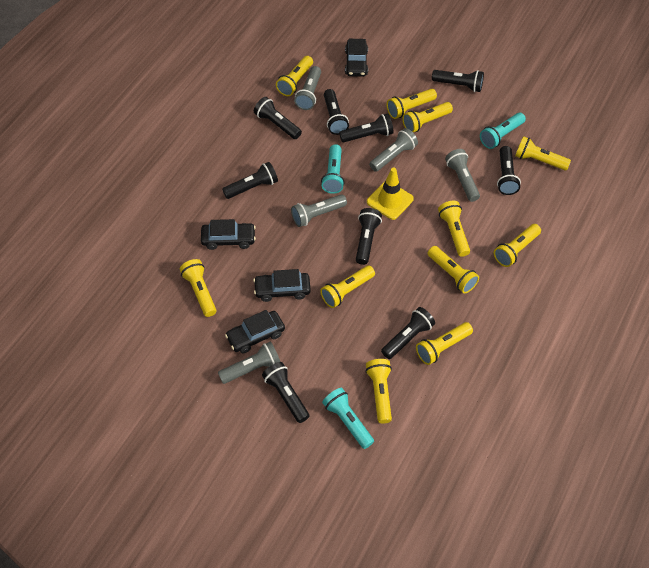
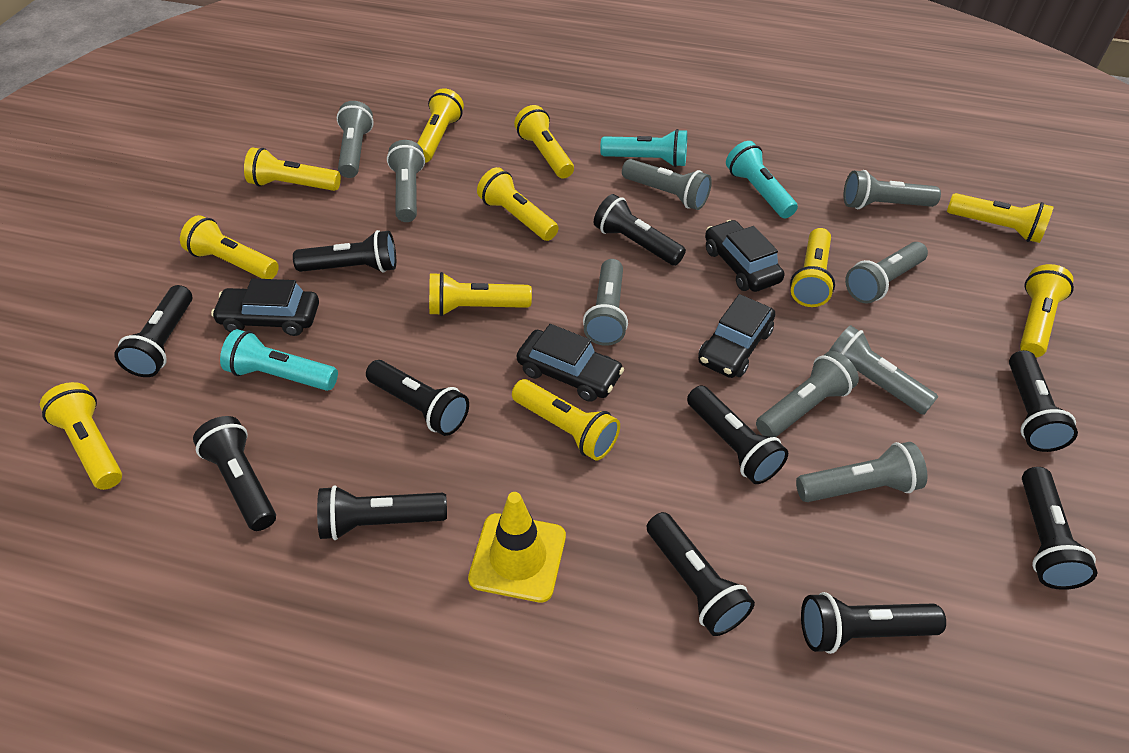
black flashlight: 9 -> 11
grey flashlight: 5 -> 9

